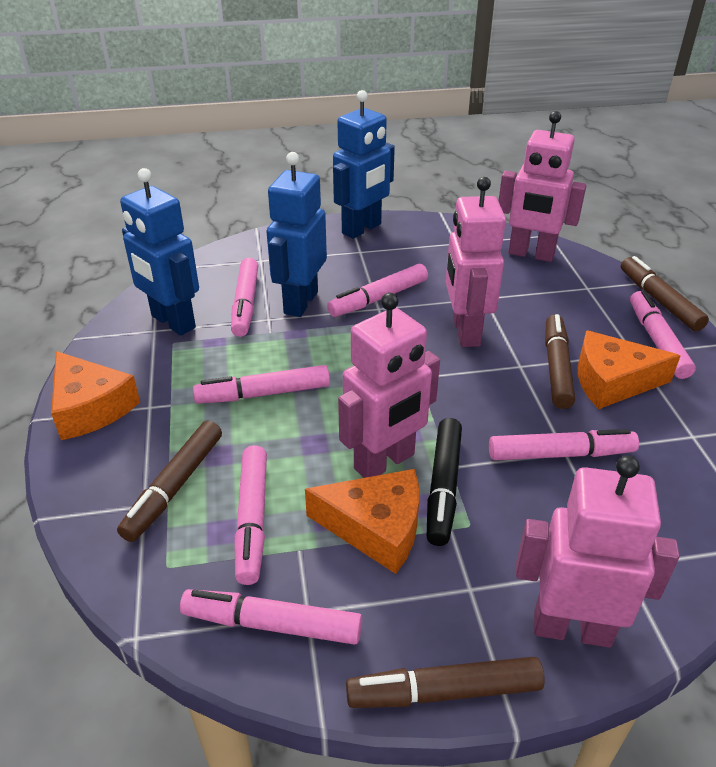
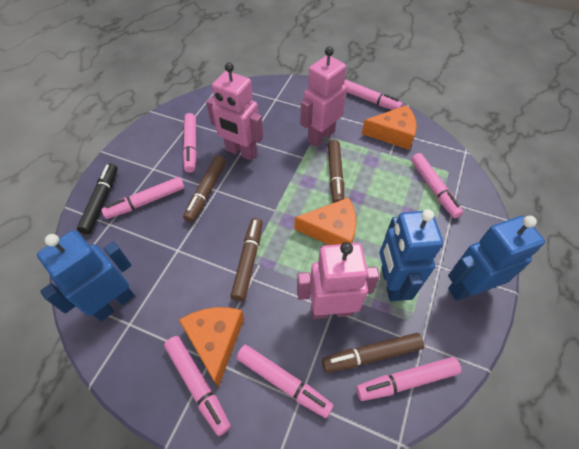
pink robot: 4 -> 3

